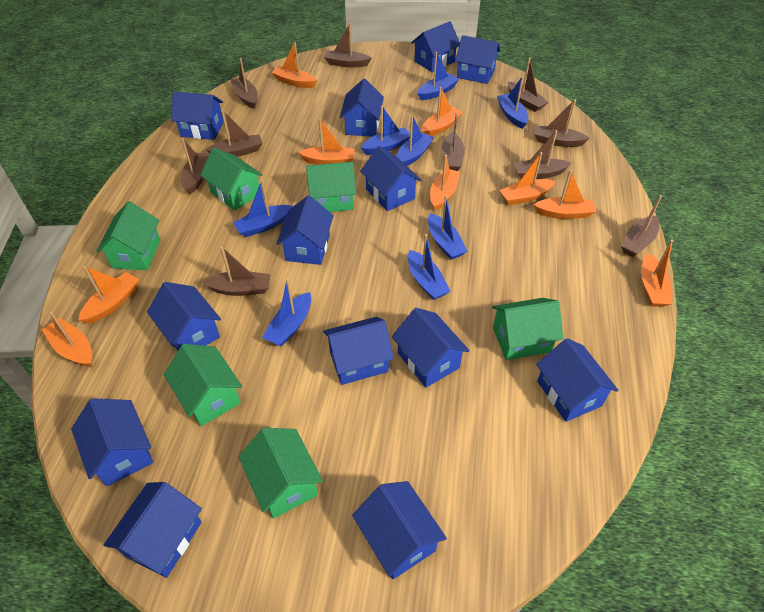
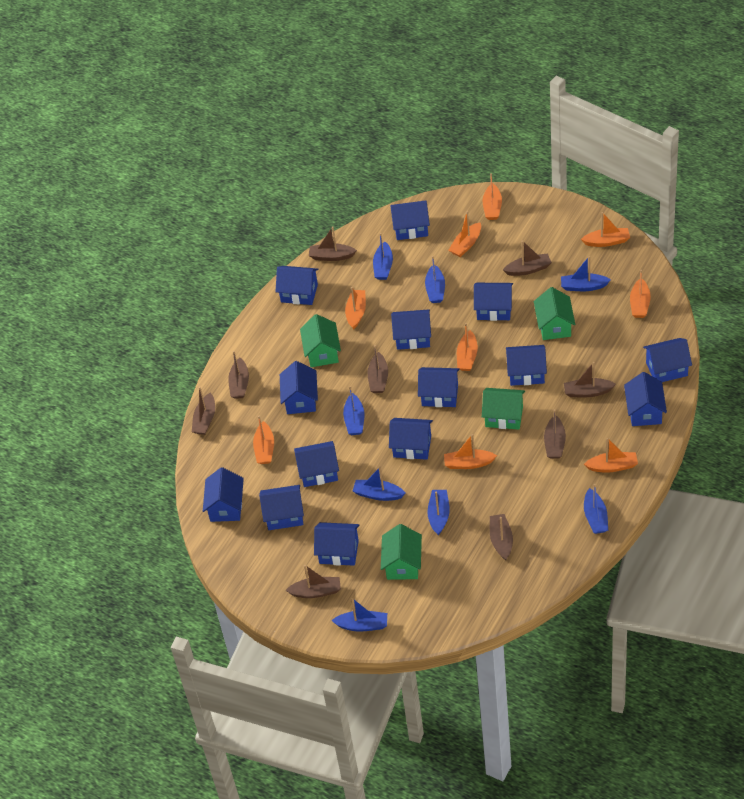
blue house: 13 -> 14
brown boat: 10 -> 9
green house: 6 -> 4

